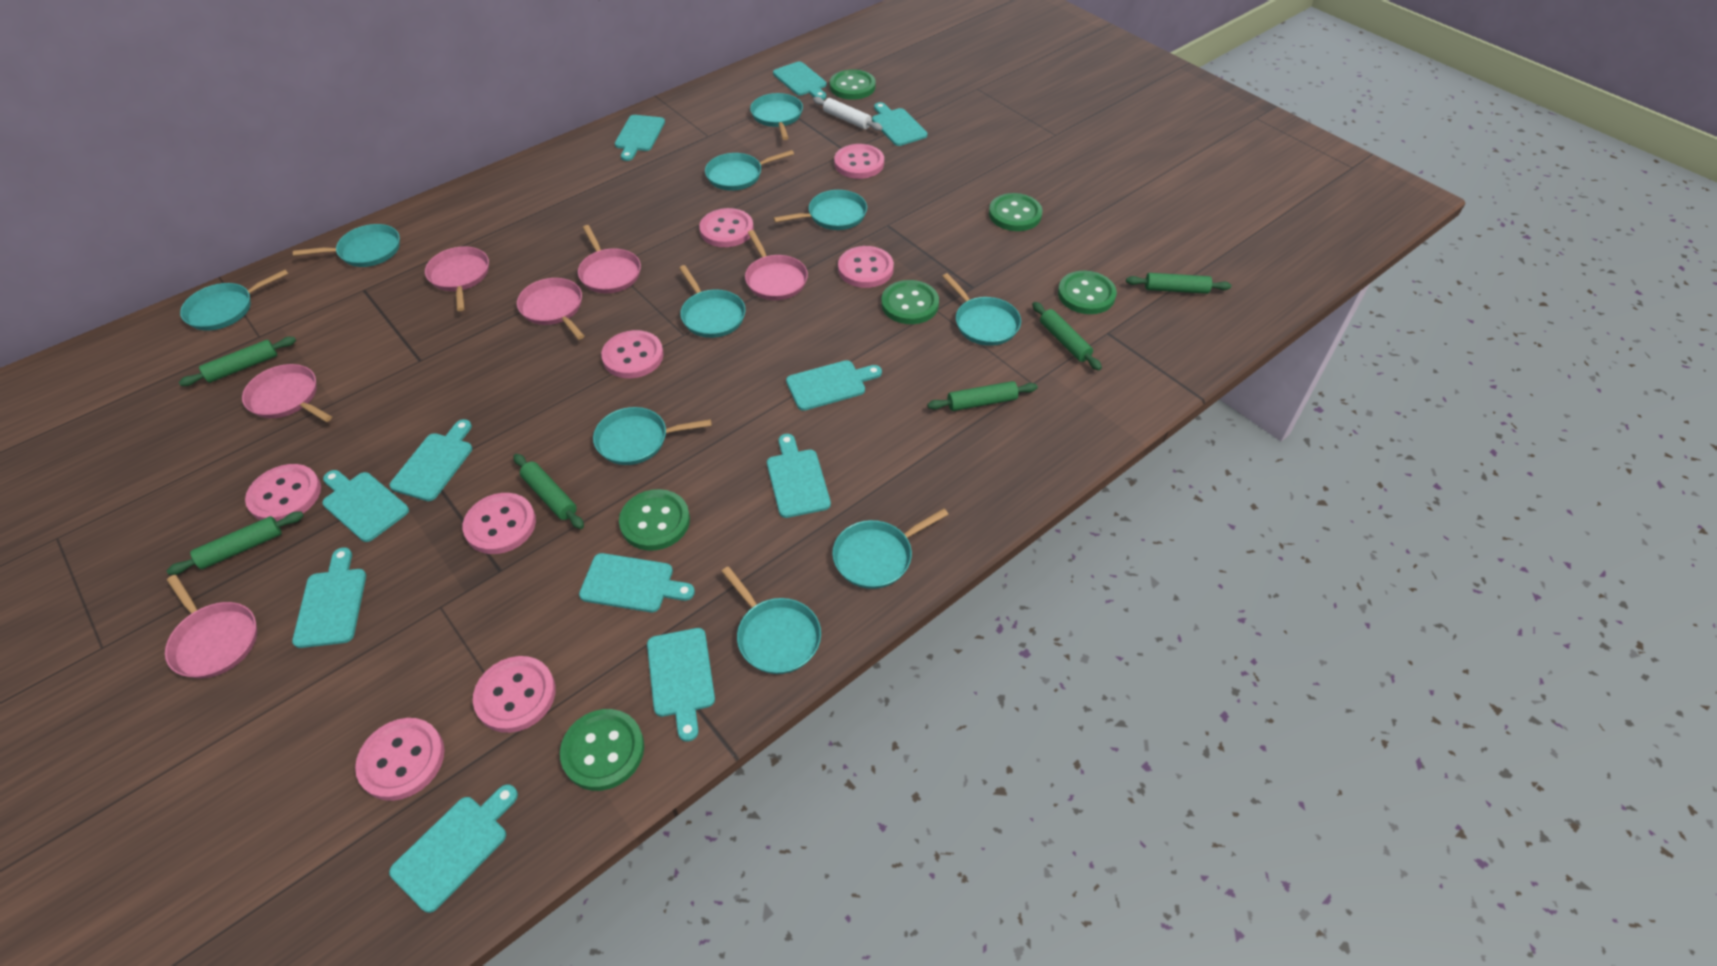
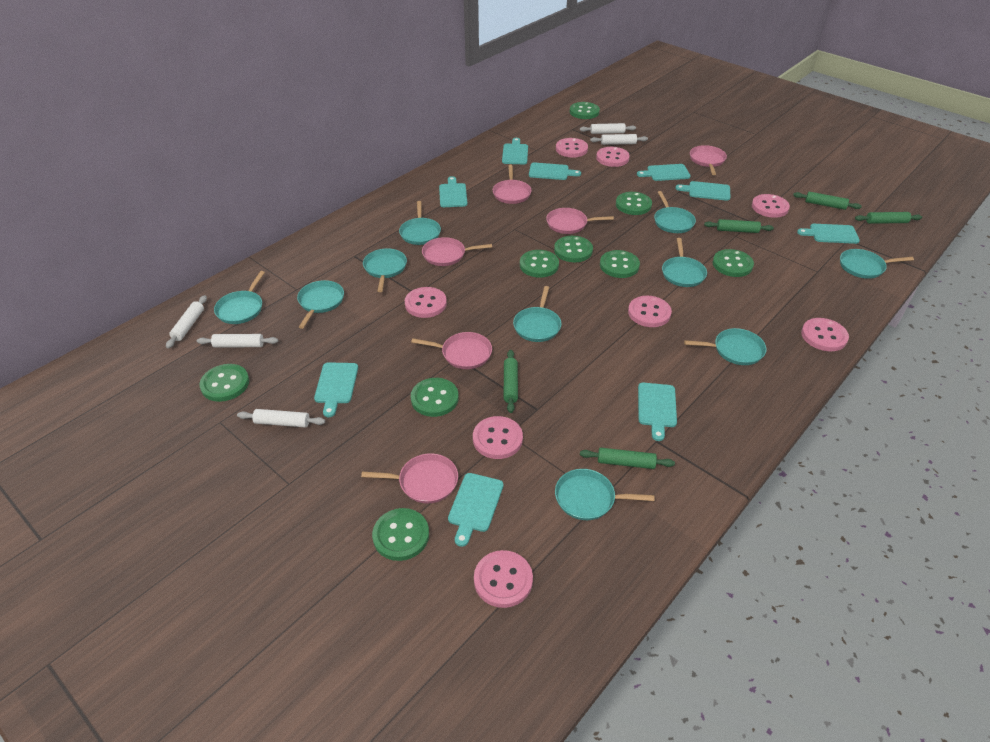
green button: 6 -> 9
green rolling pin: 6 -> 5
turquoise cutting board: 11 -> 9
white rolling pin: 1 -> 5

